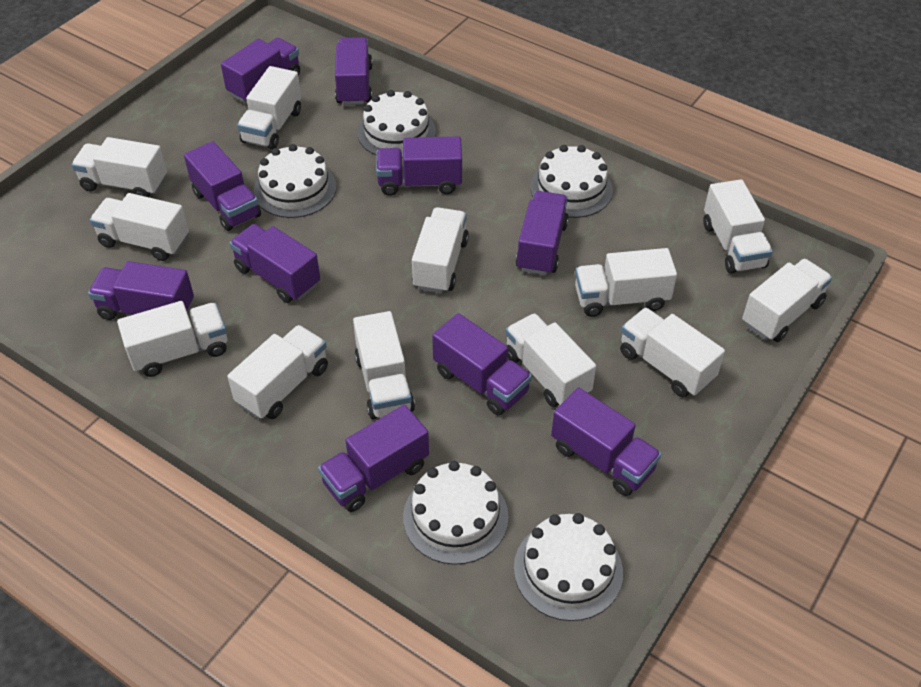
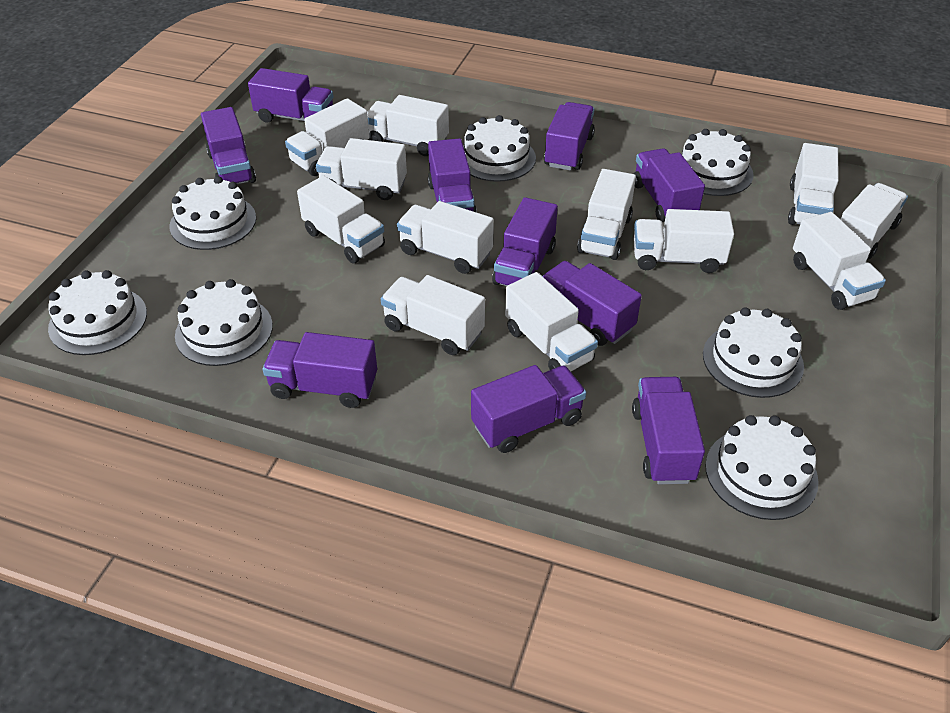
white cake: 5 -> 7

